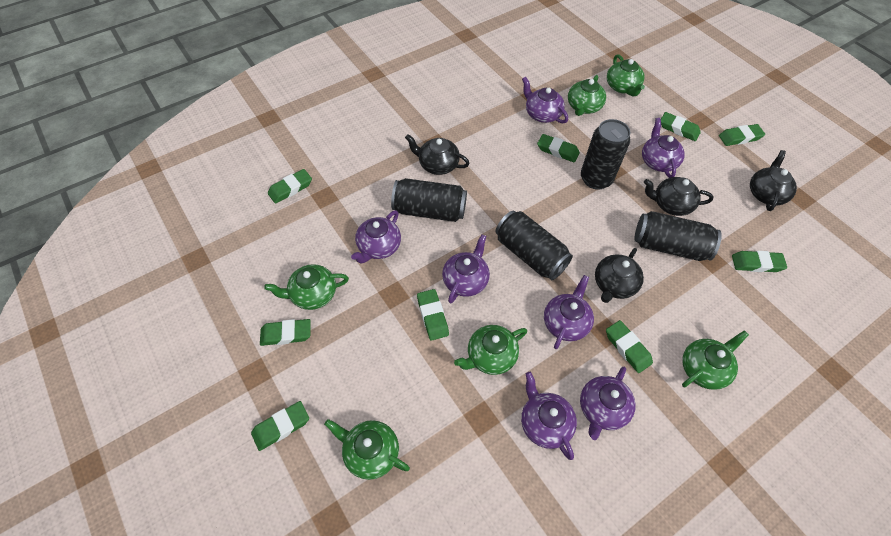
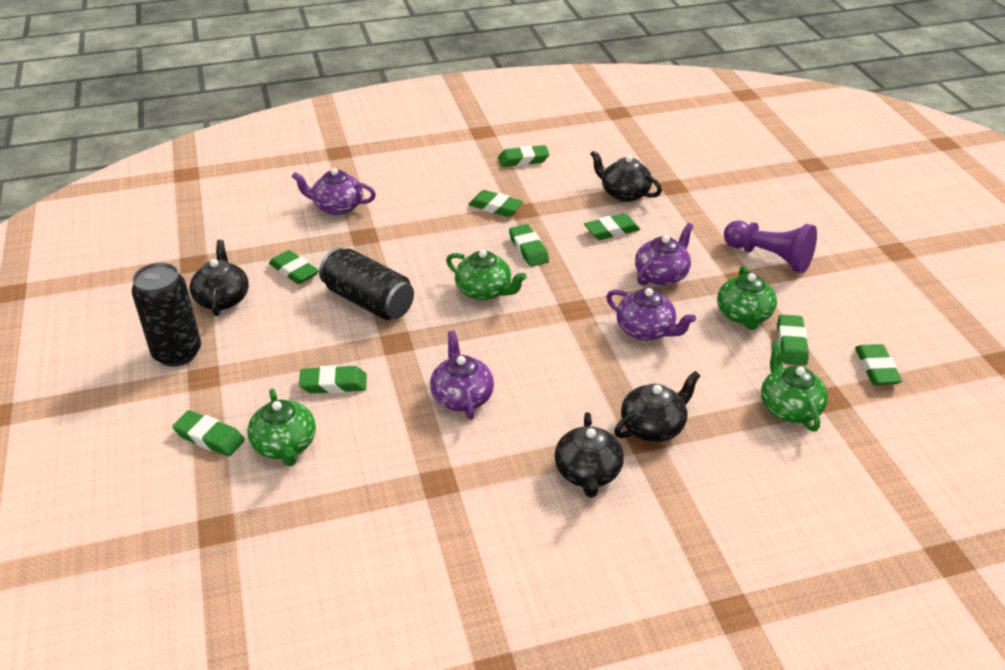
black can: 4 -> 2
green teapot: 6 -> 4
purple pawn: 0 -> 1
purple teapot: 7 -> 4

